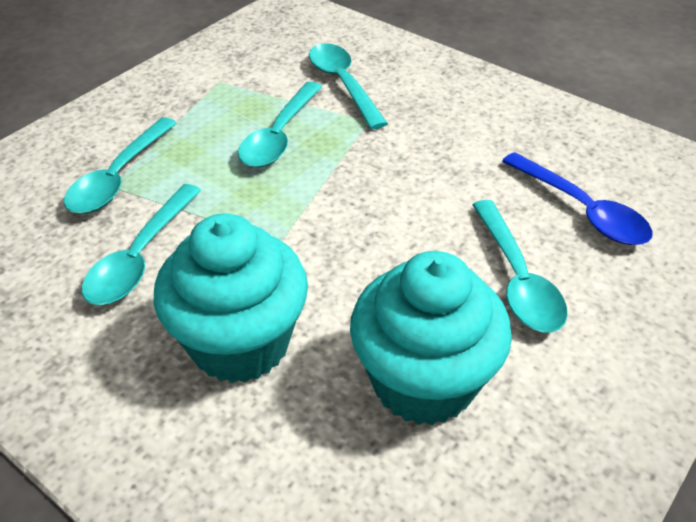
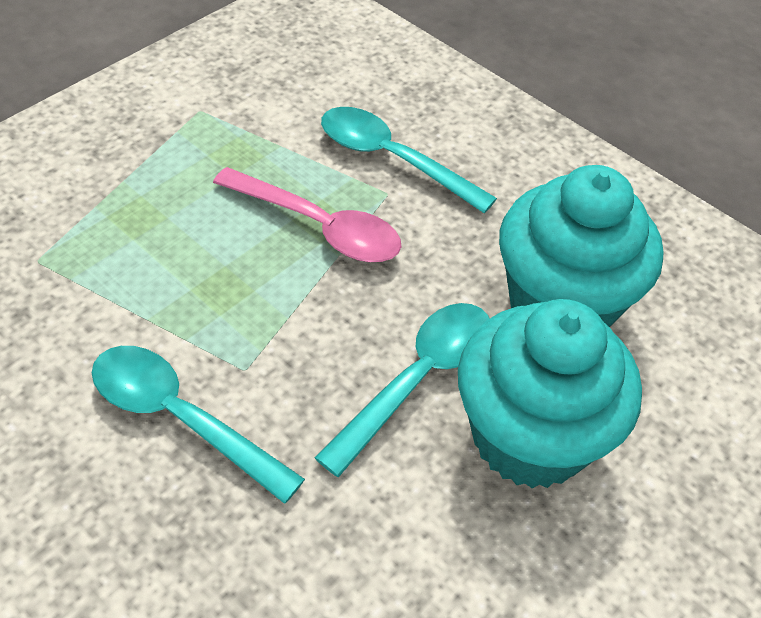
blue spoon: 1 -> 0
pink spoon: 0 -> 1
turquoise spoon: 5 -> 3

